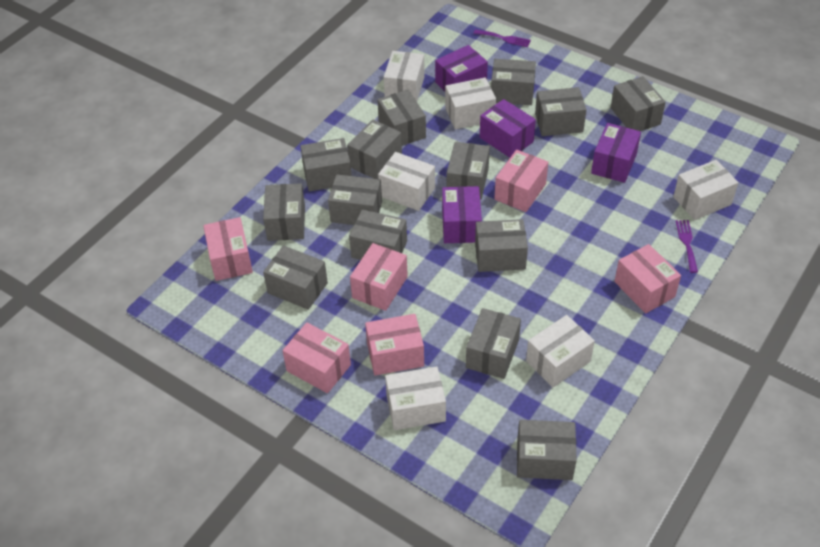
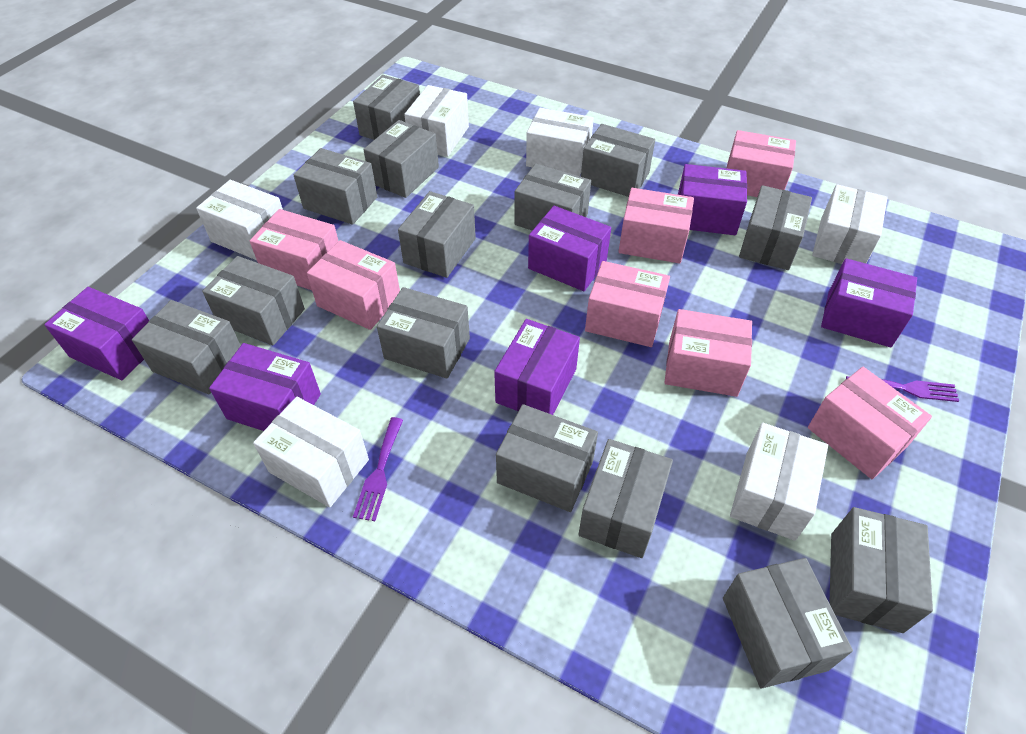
pink box: 6 -> 7
purple box: 4 -> 6

